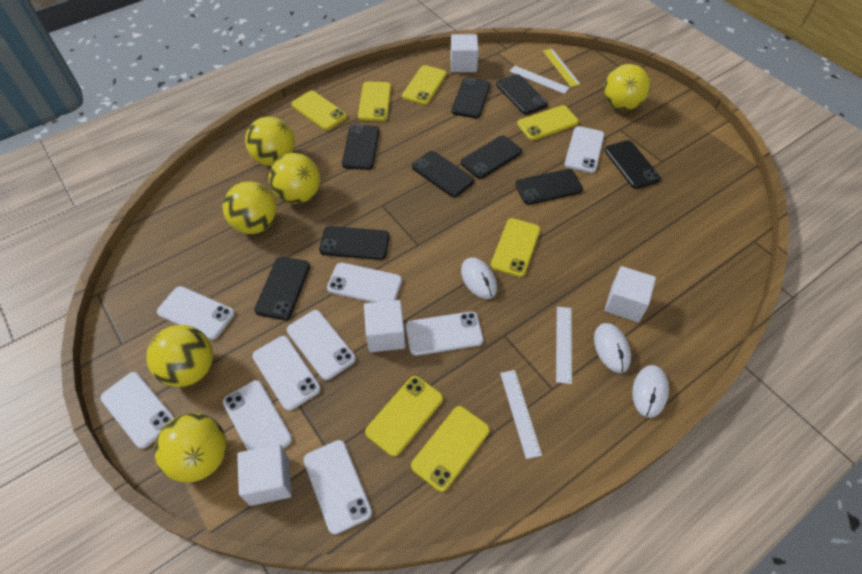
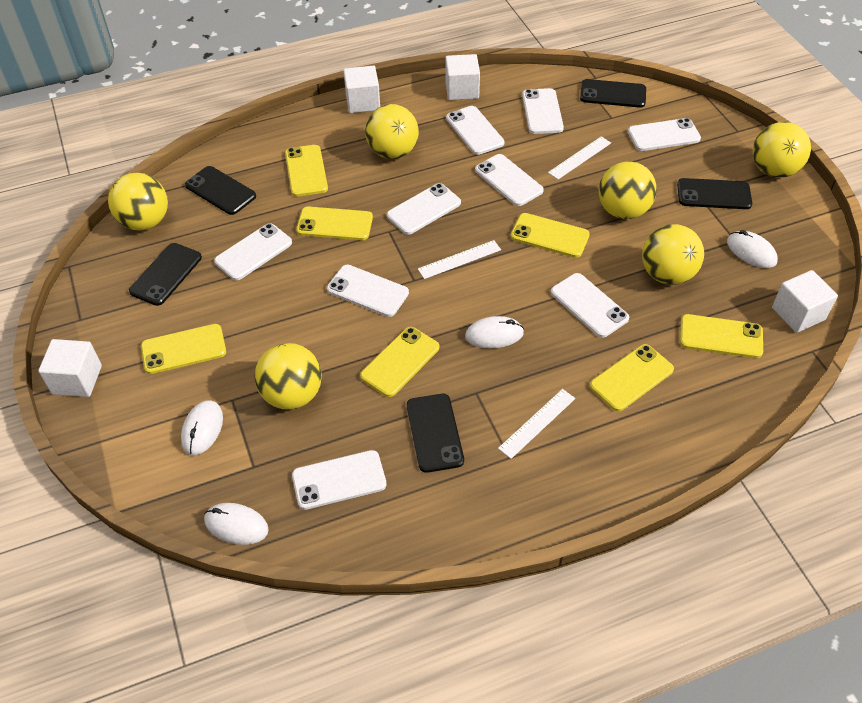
black phone: 9 -> 5
white mouse: 3 -> 4
yellow ruler: 1 -> 0

